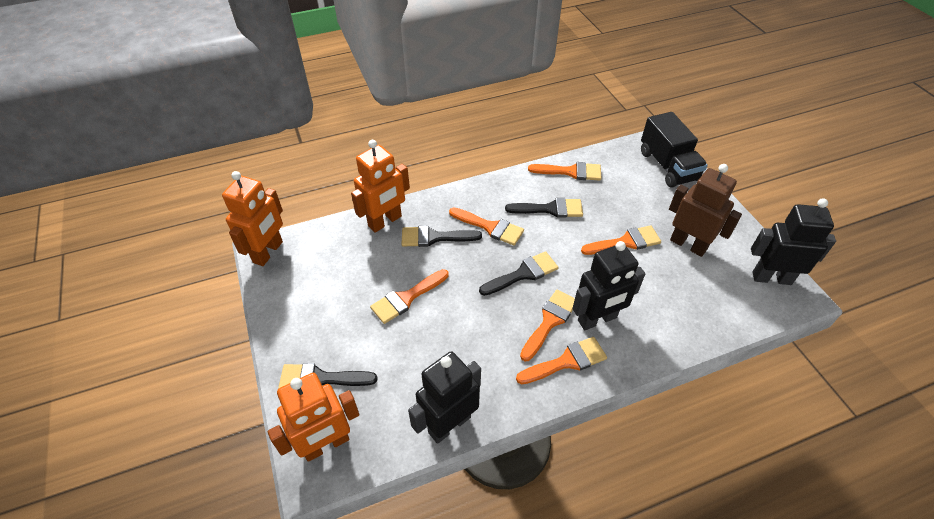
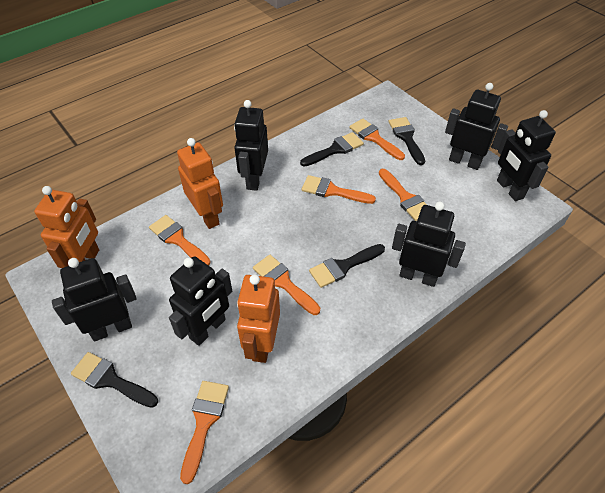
black robot: 3 -> 6
black truck: 1 -> 0
brown robot: 1 -> 0

